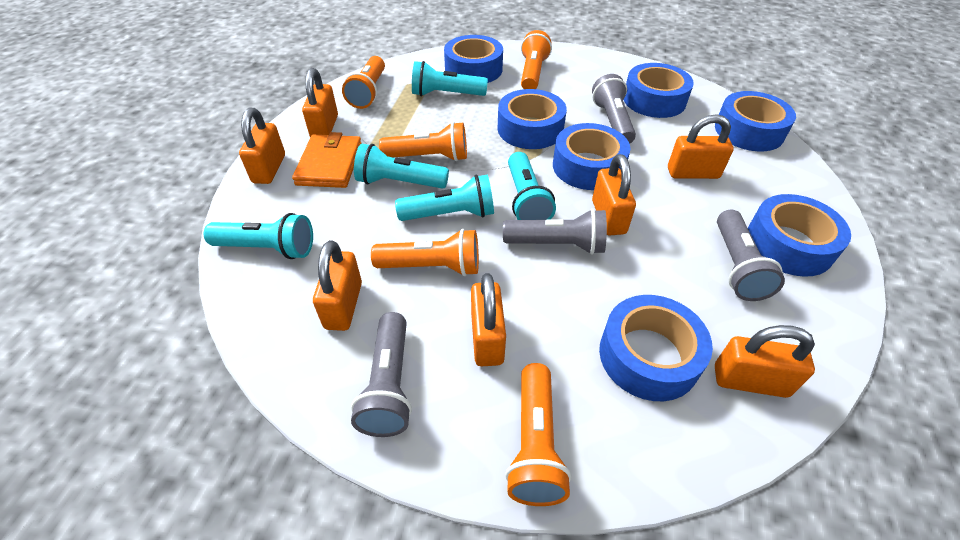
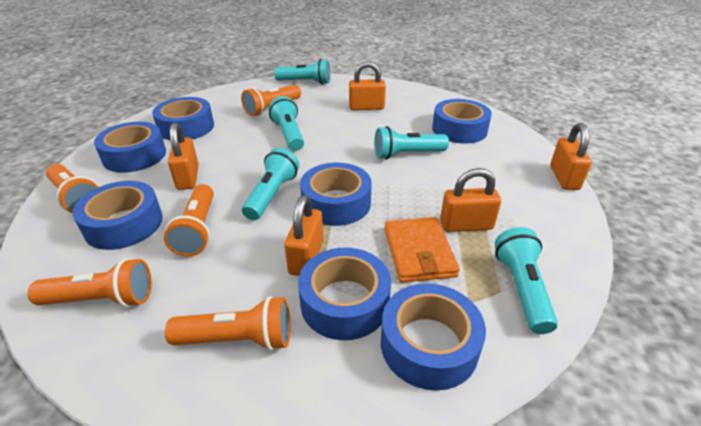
grey flashlight: 4 -> 0
orange padlock: 7 -> 5

